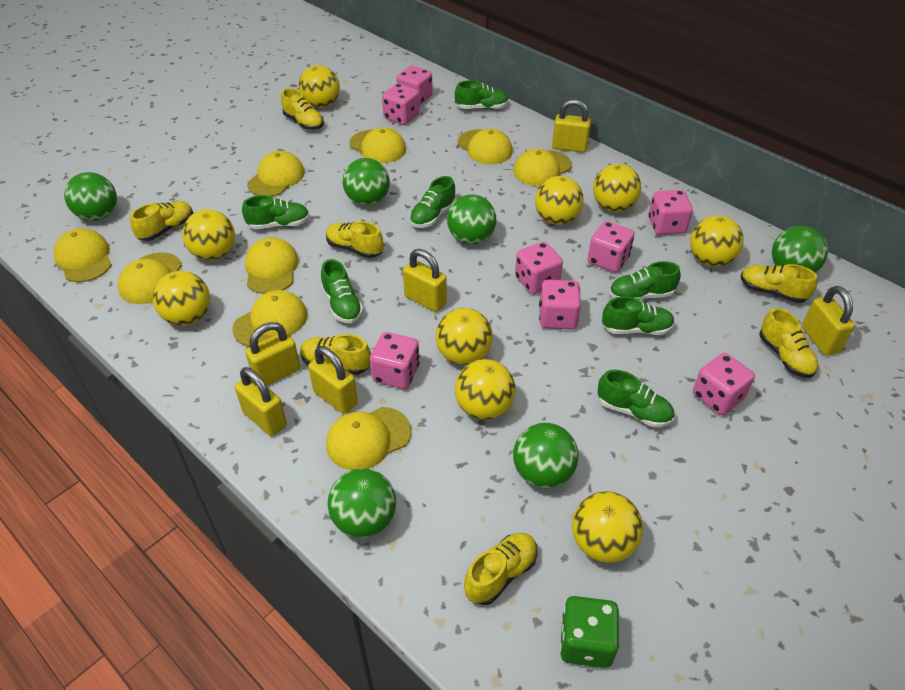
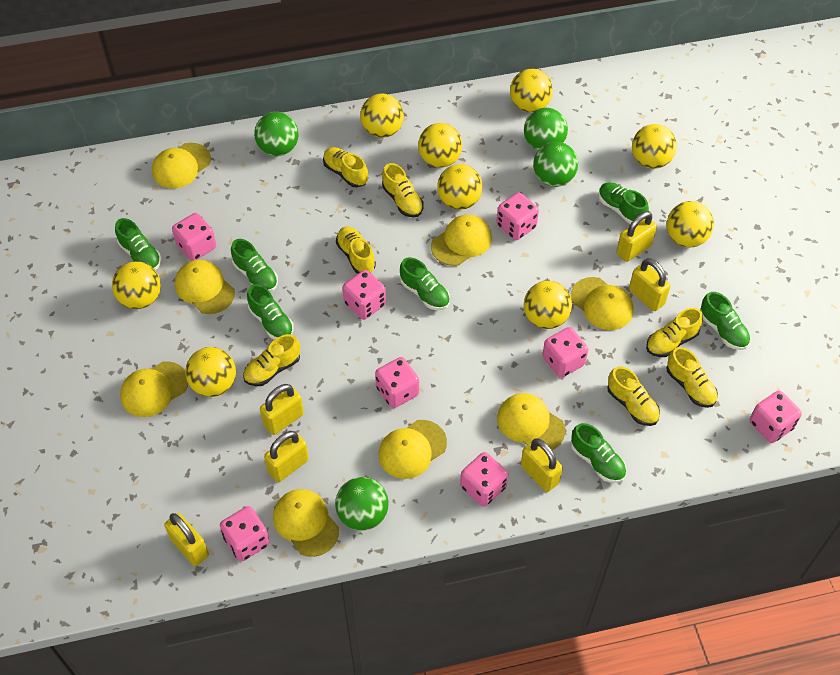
green ball: 6 -> 4
green dice: 1 -> 0
yellow cap: 9 -> 8

